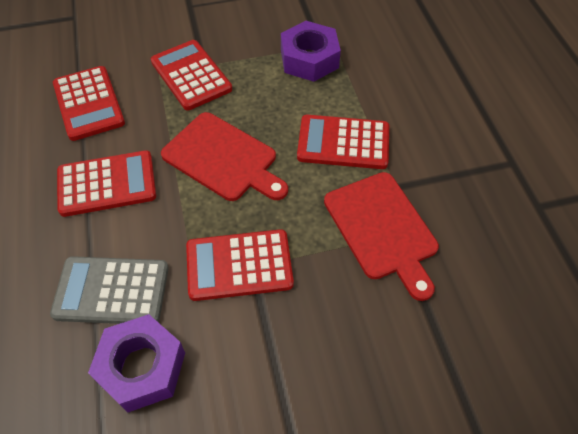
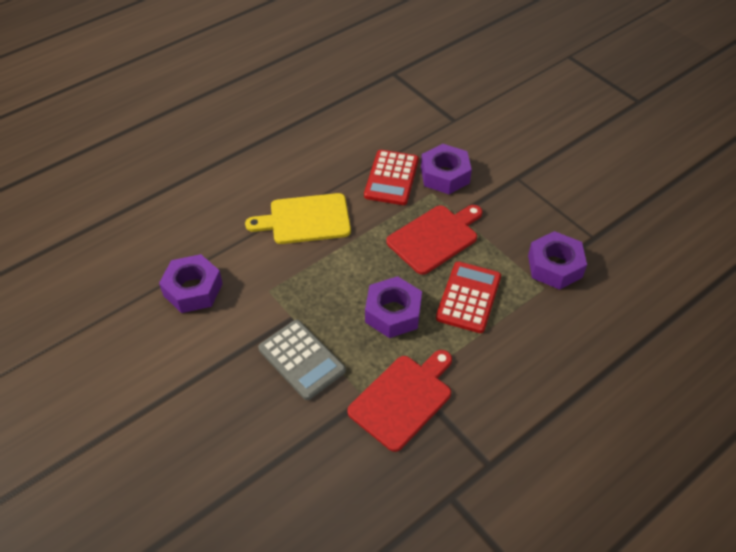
purple nut: 2 -> 4
red calculator: 5 -> 2
yellow cutting board: 0 -> 1

